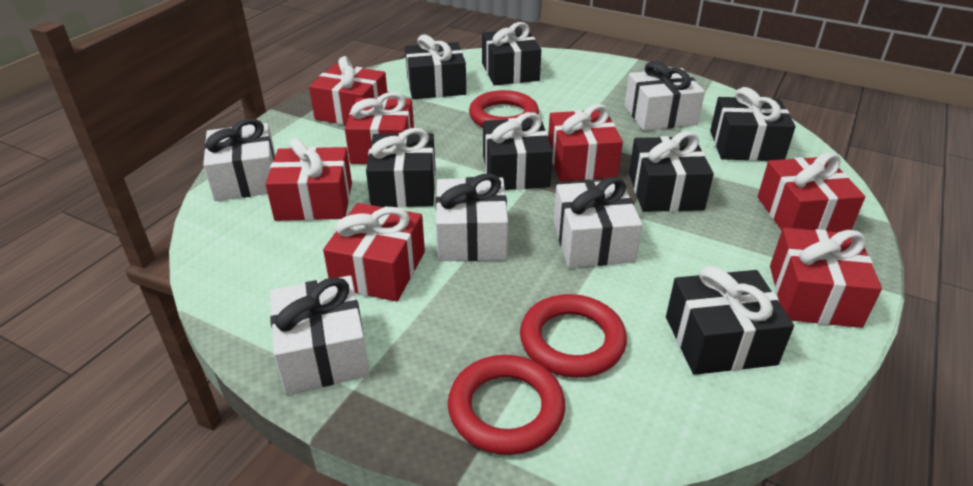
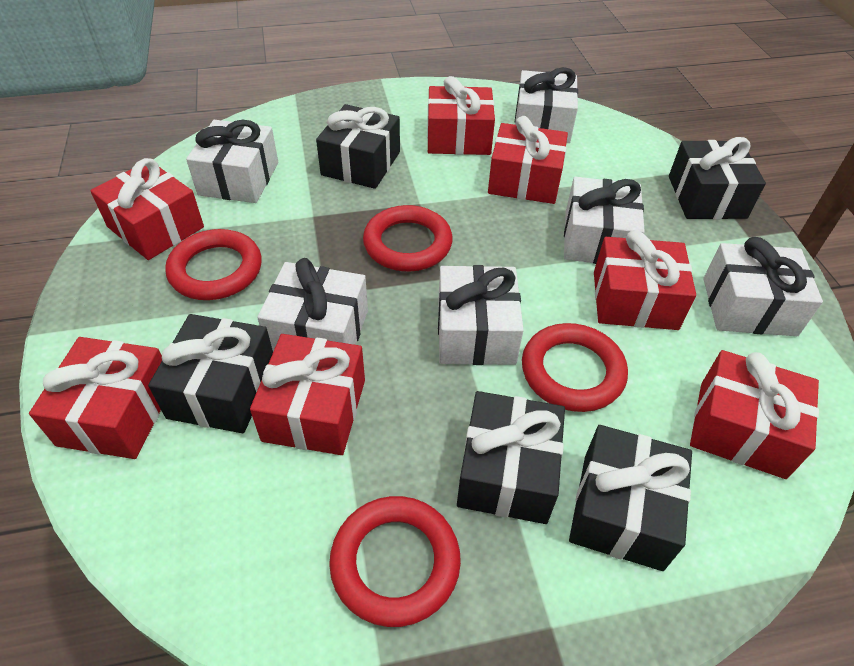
black gift: 7 -> 5
red ring: 3 -> 4
white gift: 5 -> 6

